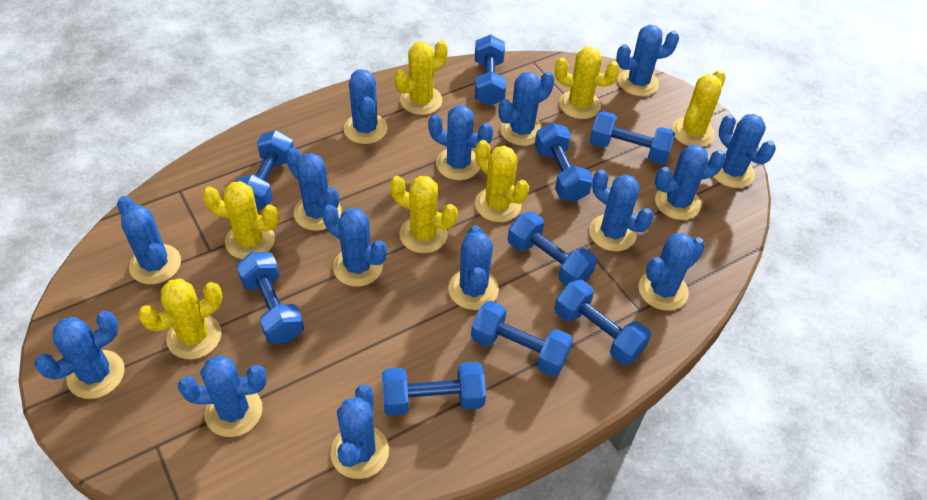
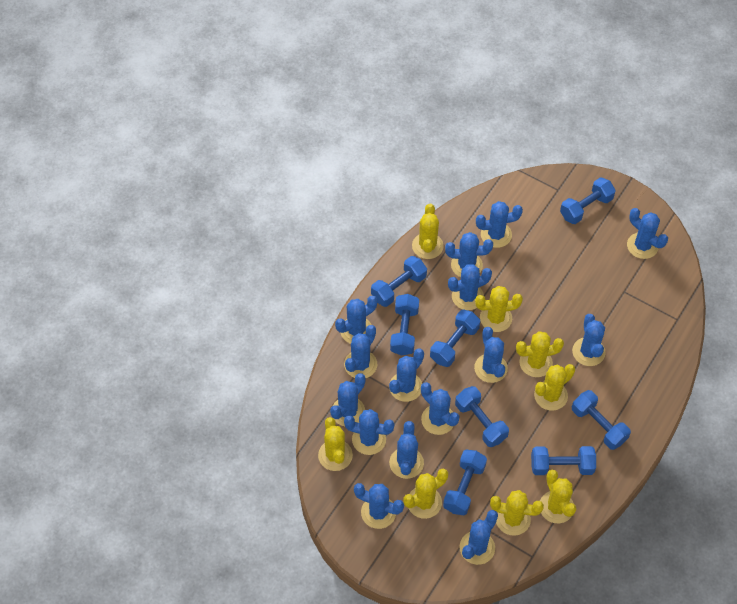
blue dumbbell: 9 -> 8
yellow cactus: 7 -> 8

